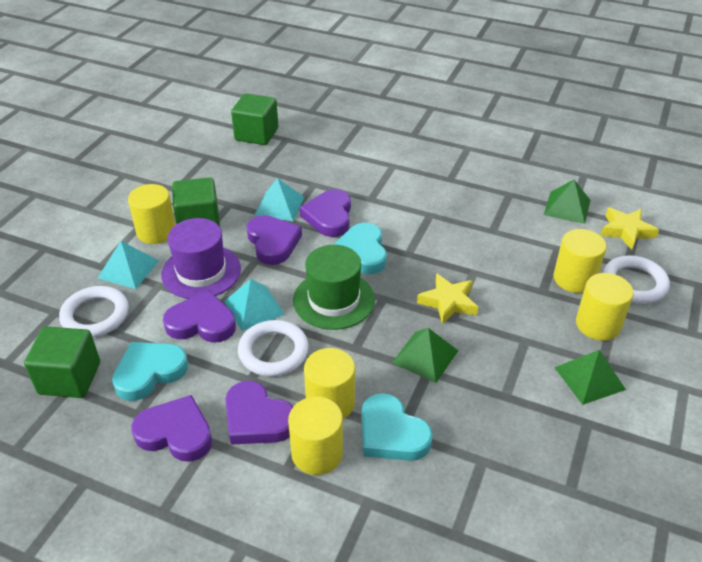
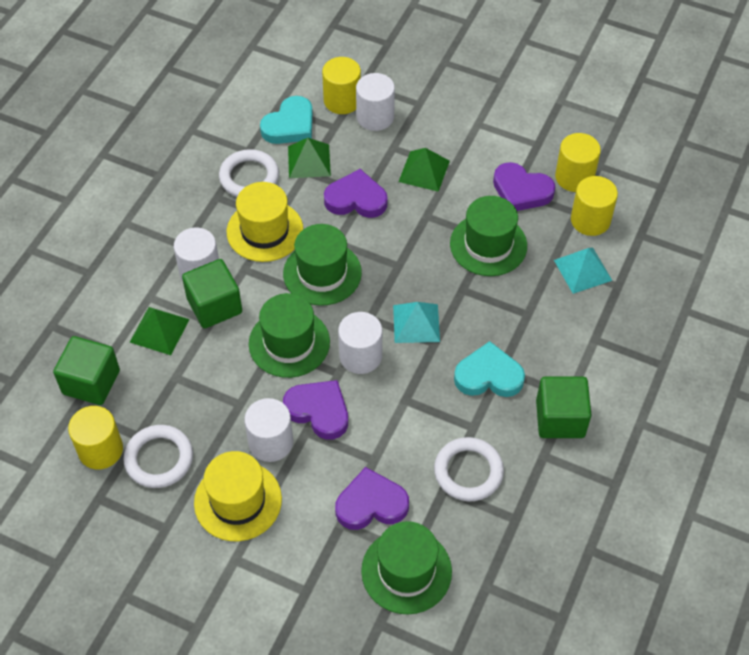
green hat: 1 -> 4
purple hat: 1 -> 0
purple heart: 5 -> 4
turquoise heart: 3 -> 2
turquoise pyramid: 3 -> 2
white cylinder: 0 -> 4
yellow cylinder: 5 -> 4
yellow hat: 0 -> 2
yellow star: 2 -> 0

